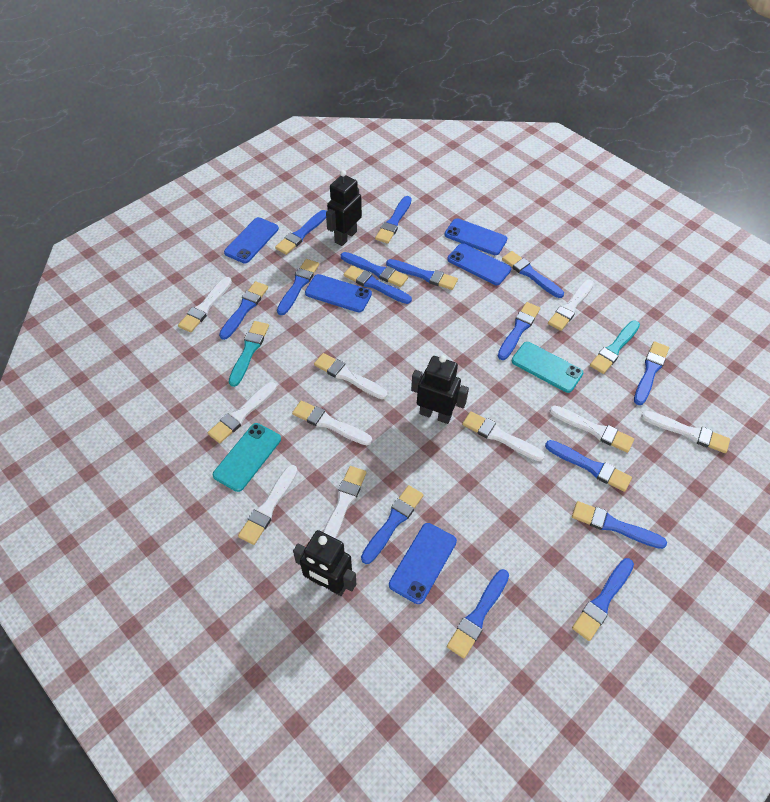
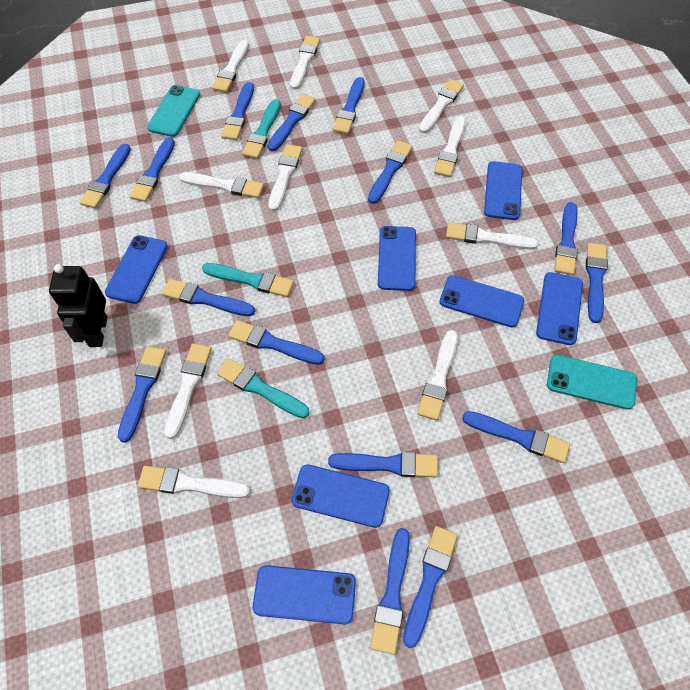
black robot: 3 -> 1
blue phone: 5 -> 7
turquoise brush: 2 -> 3

